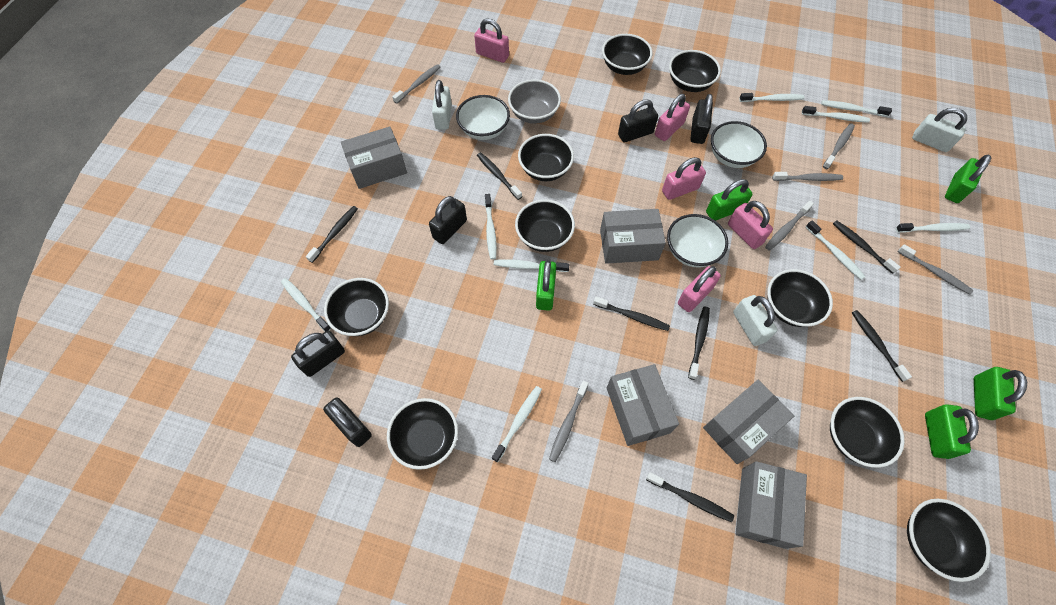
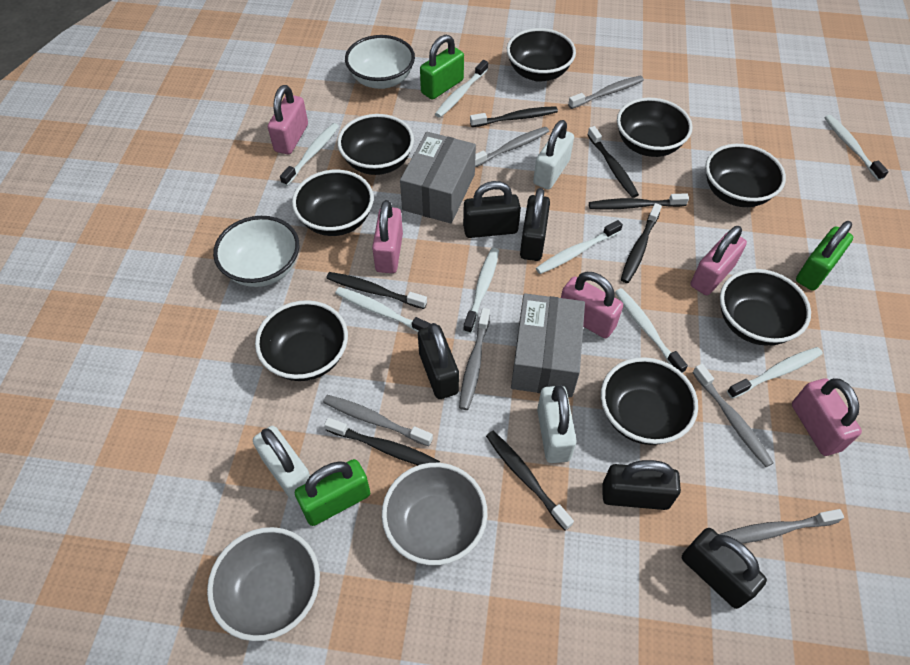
black bowl: 9 -> 8
green padlock: 5 -> 3
grey bowl: 1 -> 2
grey box: 5 -> 2
white bowl: 3 -> 2
white toothbrush: 9 -> 8

